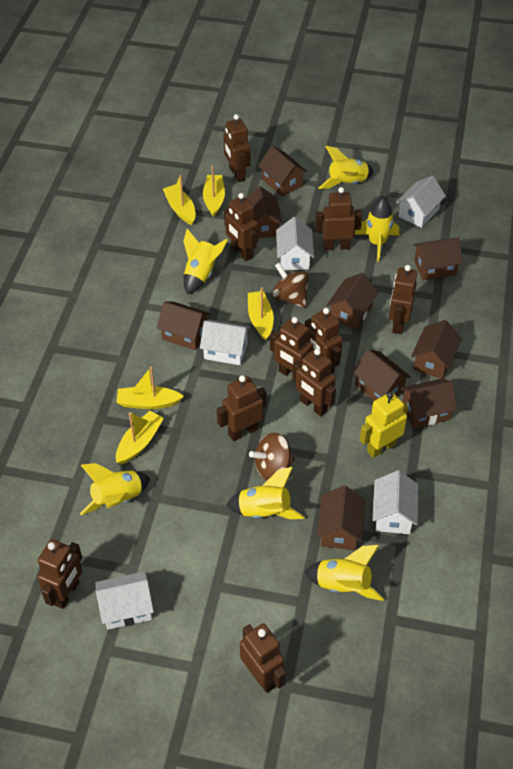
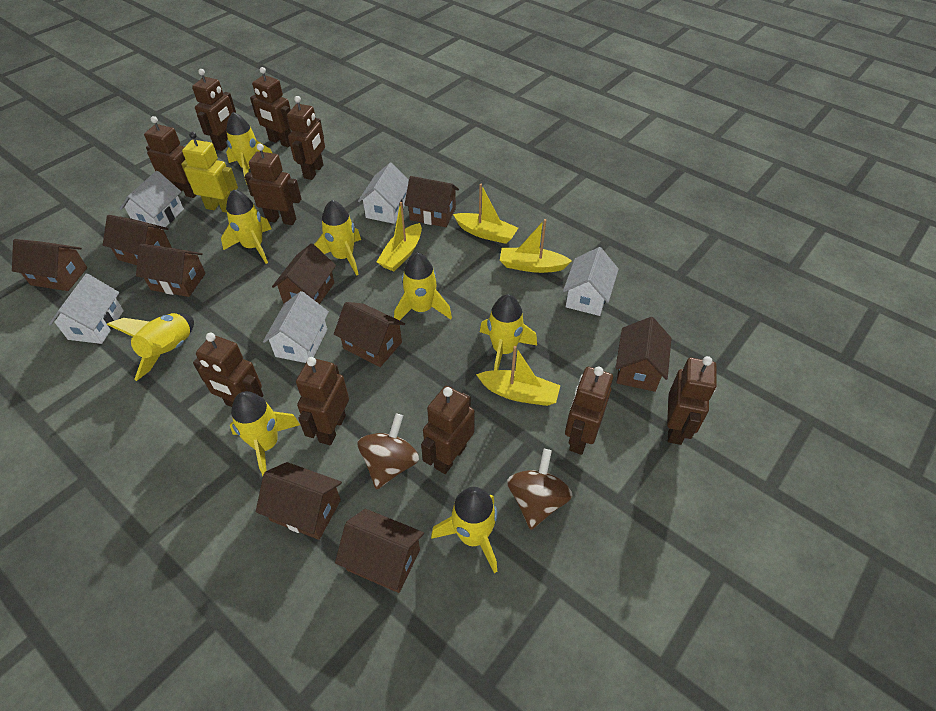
yellow boat: 5 -> 4
yellow rocket: 6 -> 8

